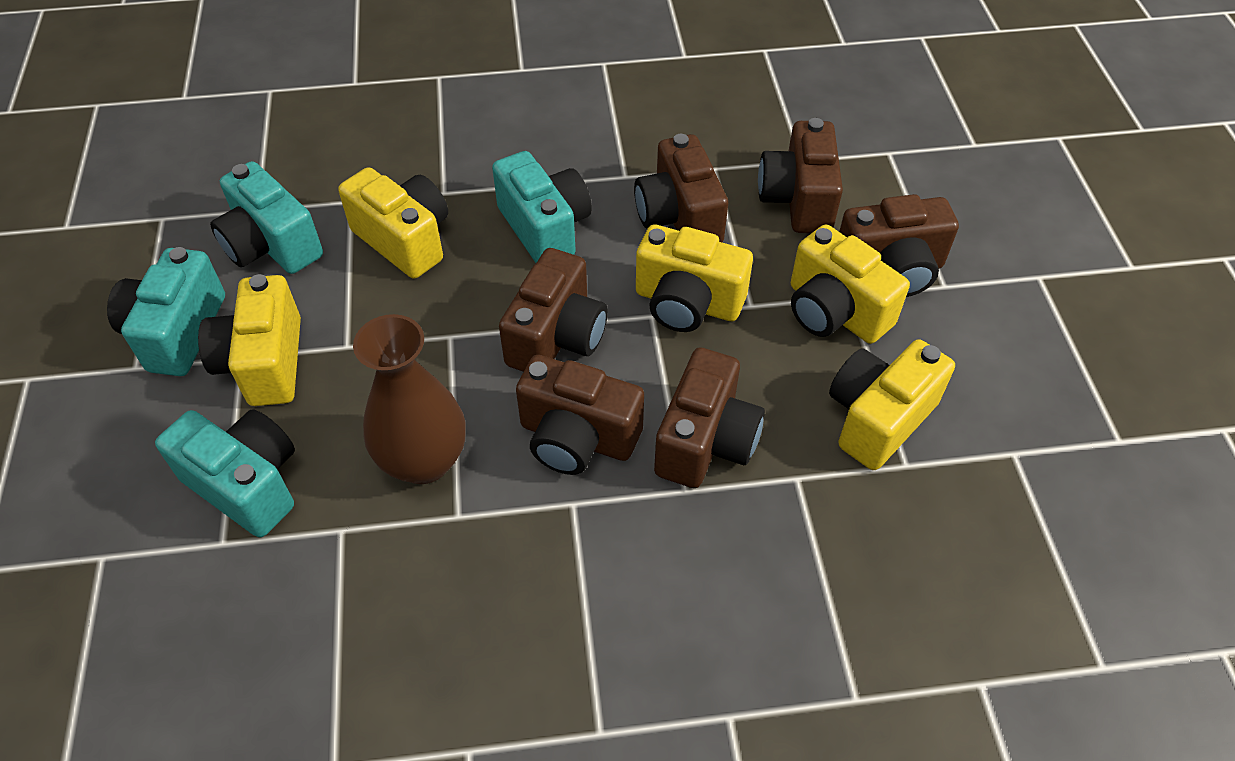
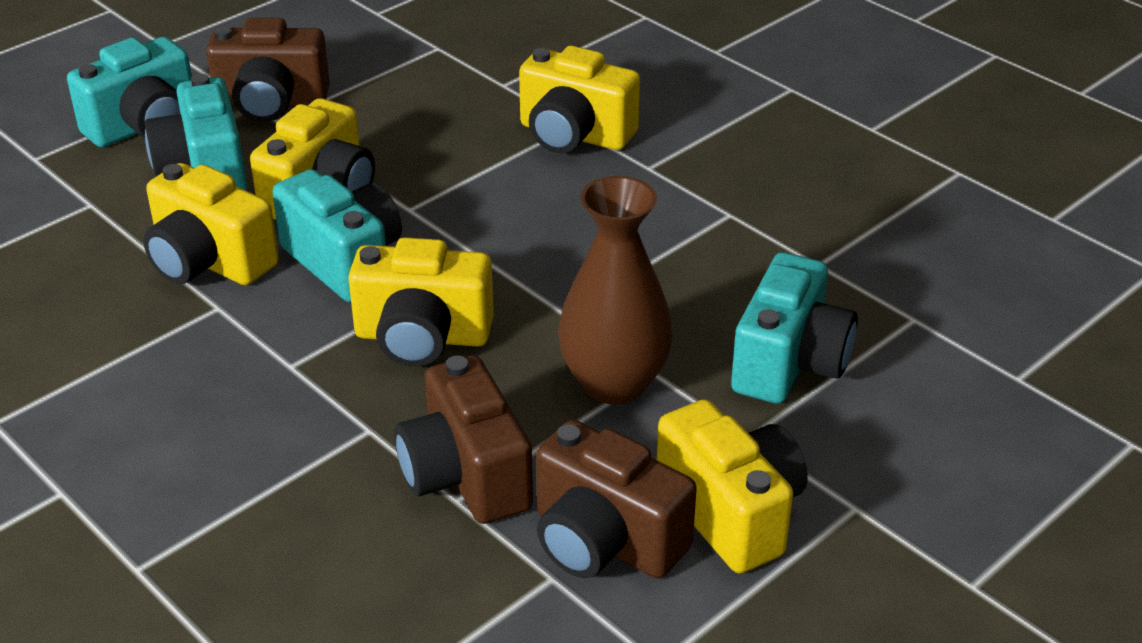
brown camera: 6 -> 3

